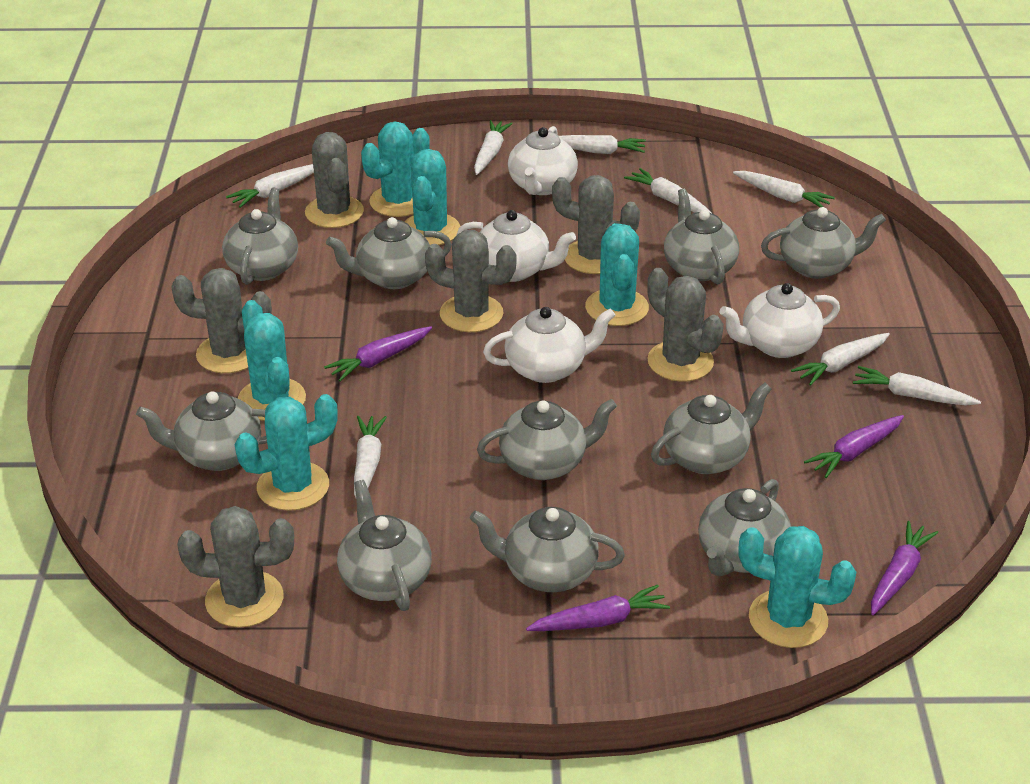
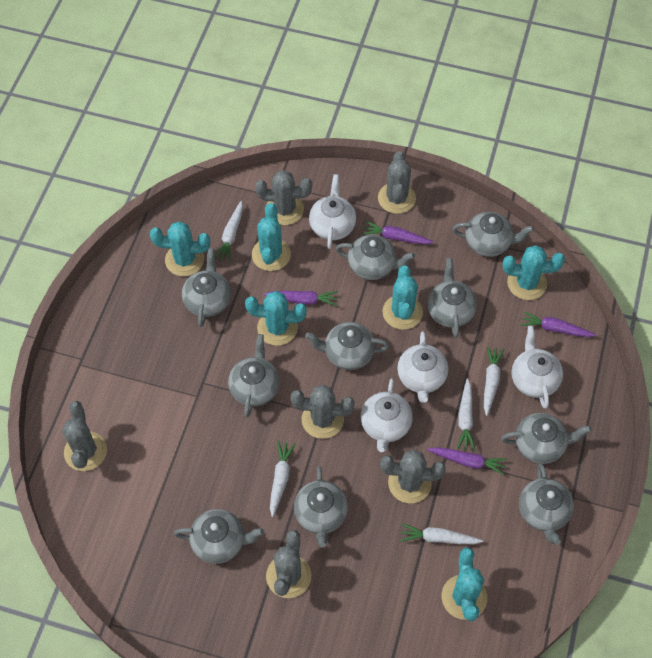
white carrot: 8 -> 5

